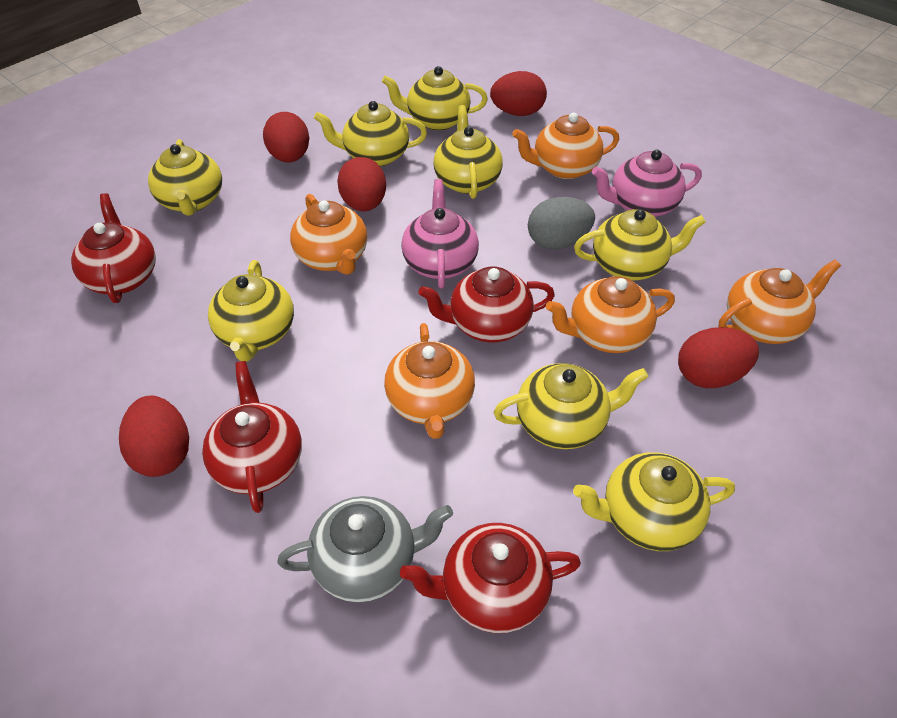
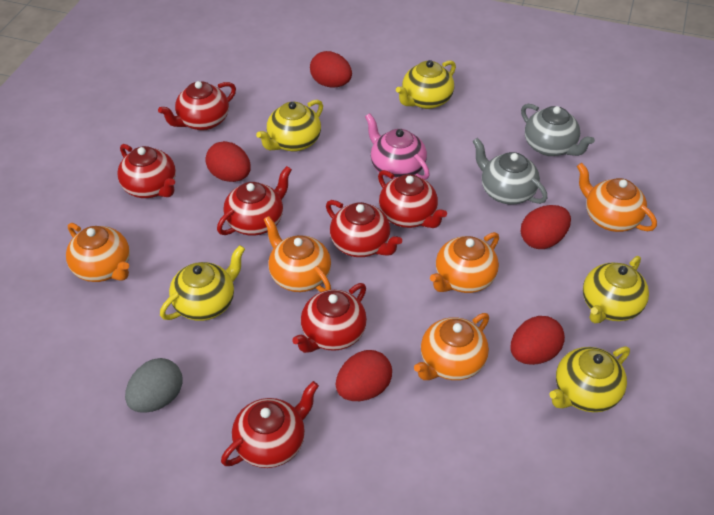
grey teapot: 1 -> 2
pink teapot: 2 -> 1
red teapot: 4 -> 7
yellow teapot: 8 -> 5

